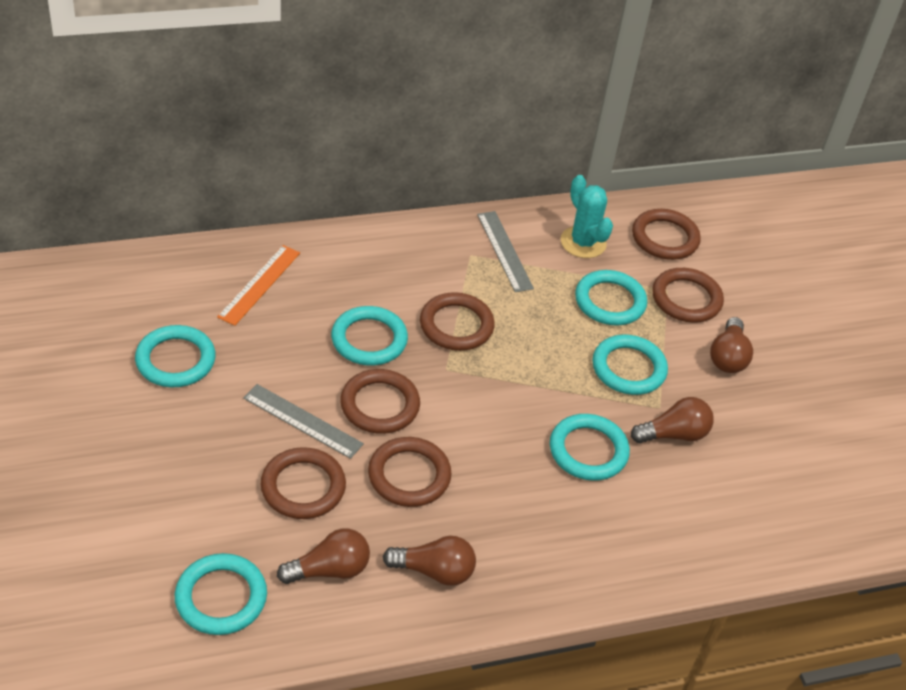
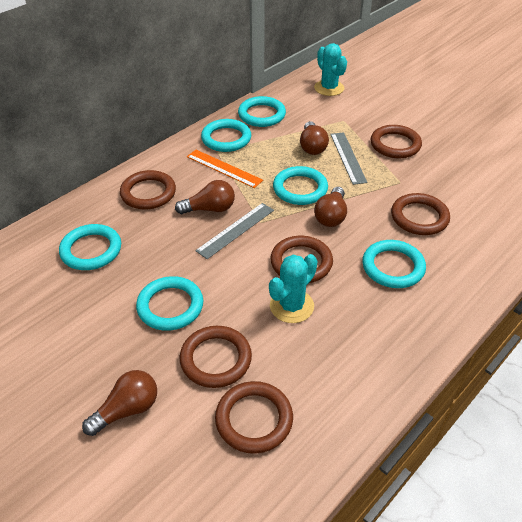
turquoise cactus: 1 -> 2

